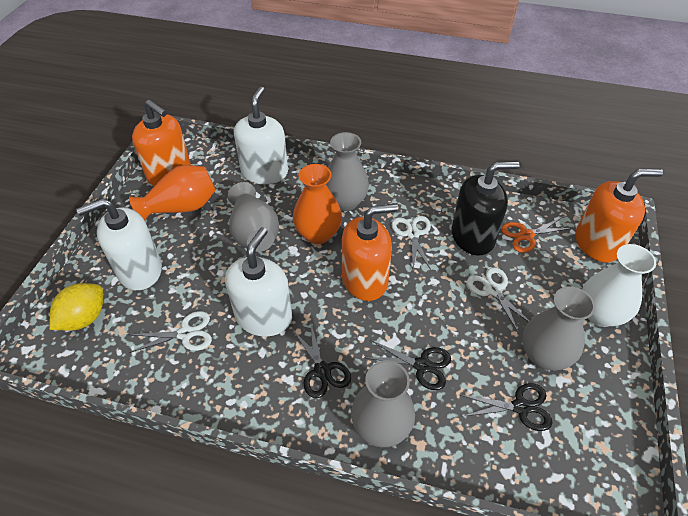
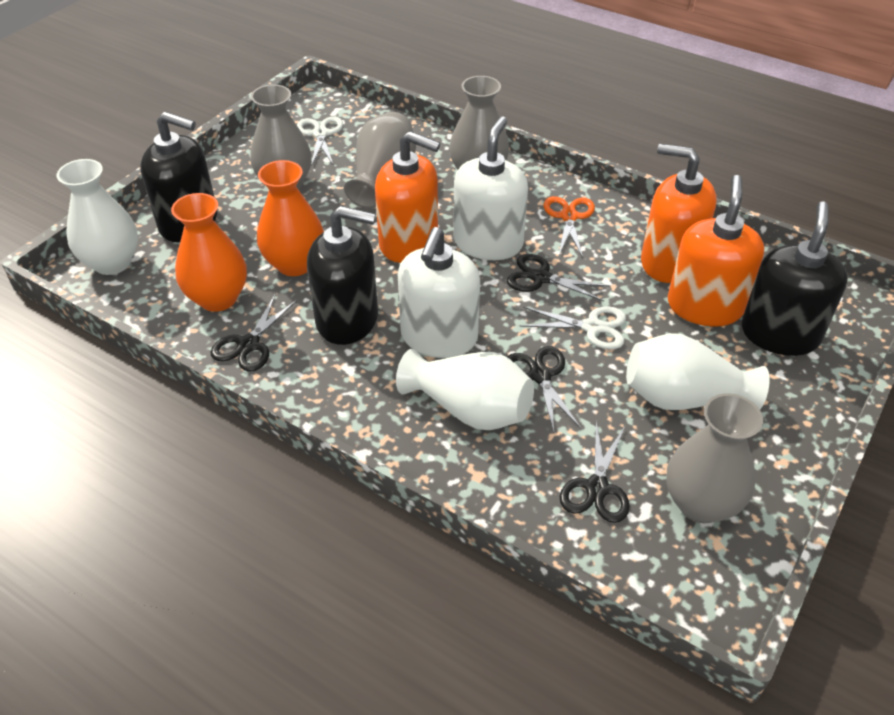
black scissors: 3 -> 4
black soap dispenser: 1 -> 3
white scissors: 3 -> 2
white soap dispenser: 3 -> 2
white vase: 1 -> 3
yellow lemon: 1 -> 0

